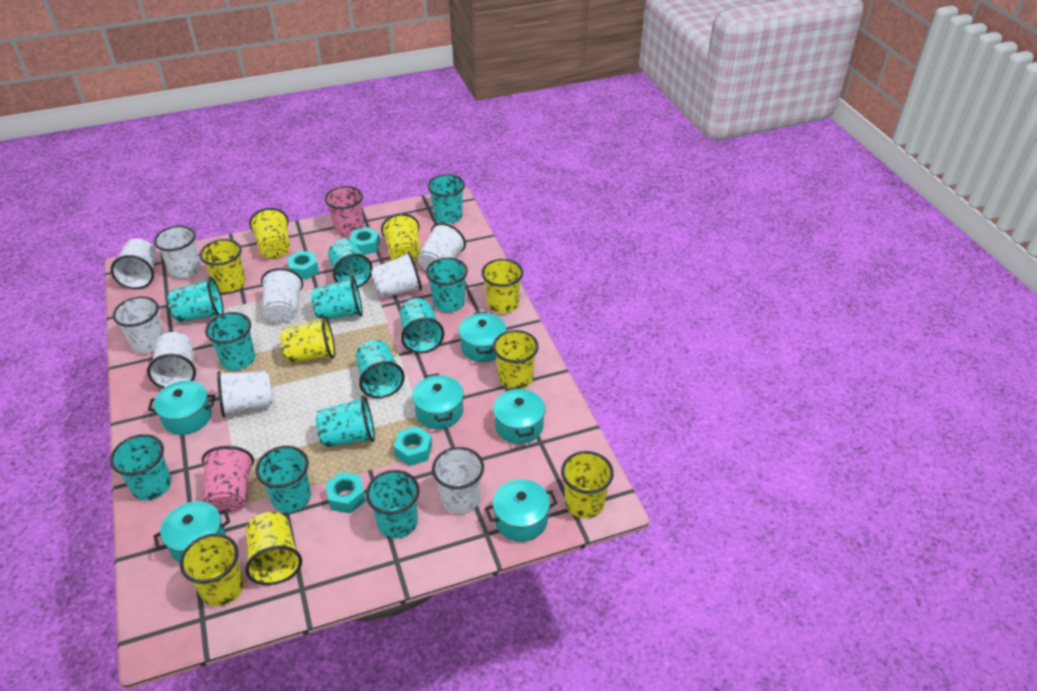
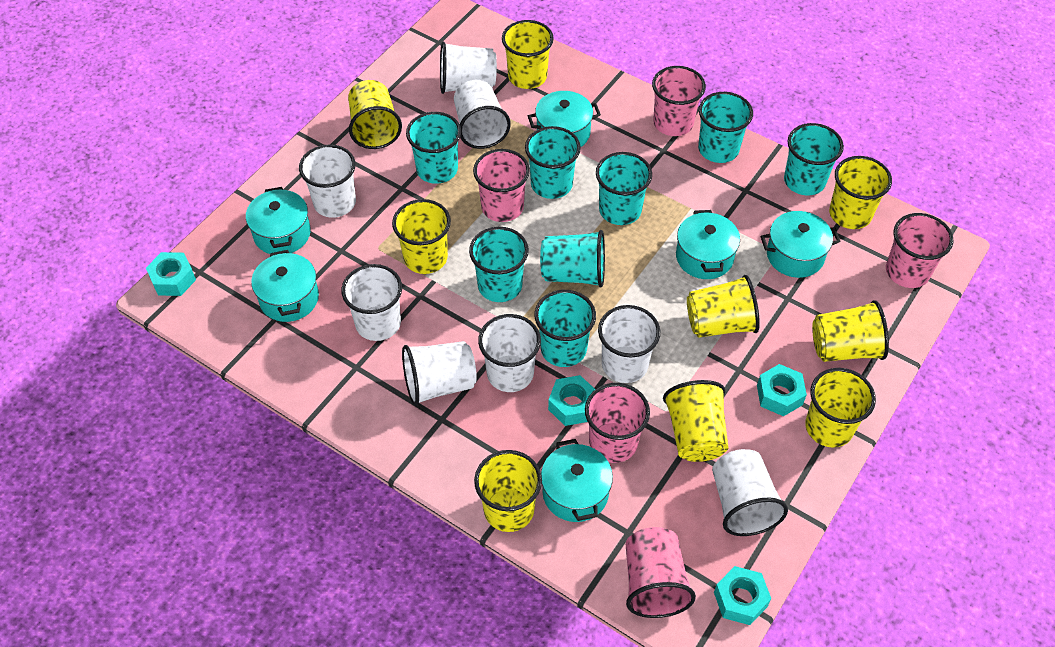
pink cup: 2 -> 5
turquoise cup: 12 -> 8
white cup: 9 -> 8

